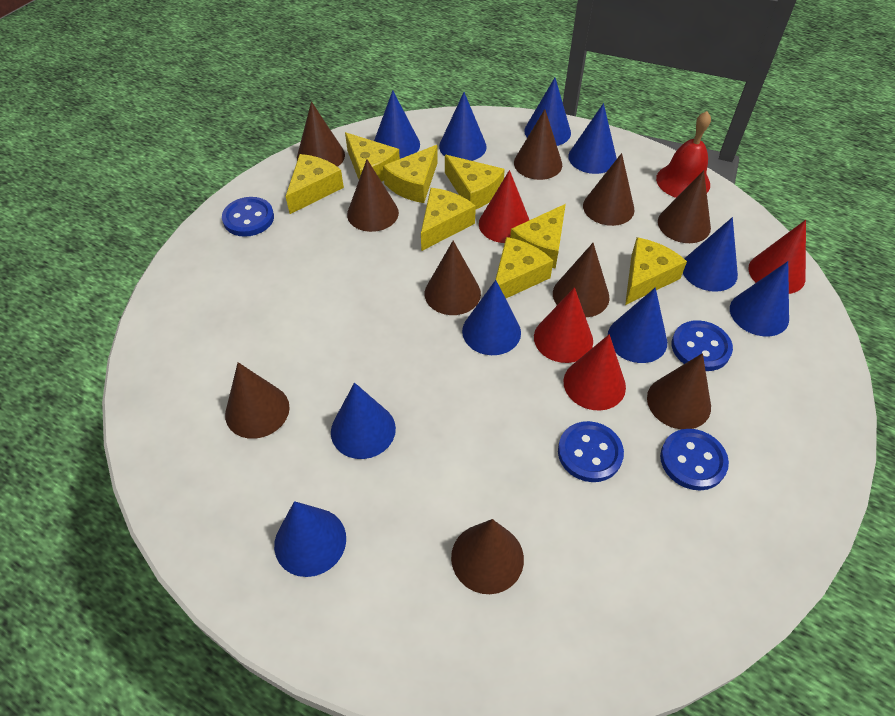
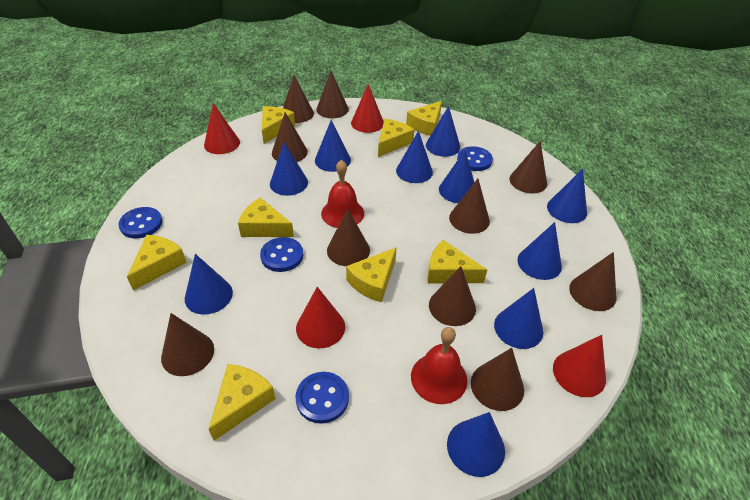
red bell: 1 -> 2

